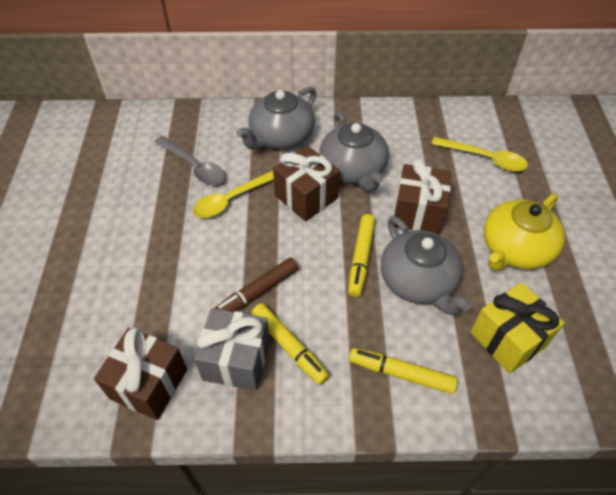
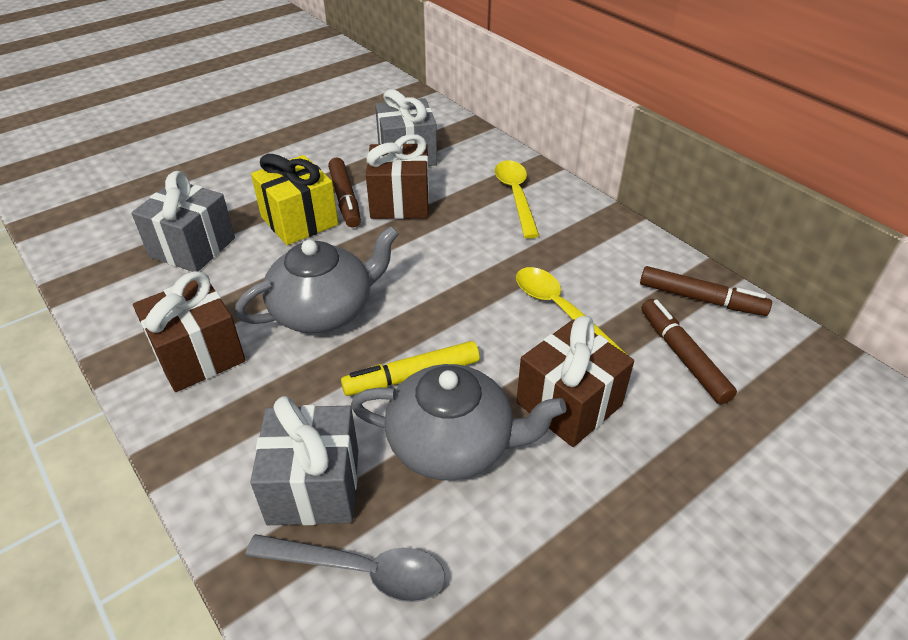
brown marker: 1 -> 3
grey gift: 1 -> 3
grey teapot: 3 -> 2
yellow marker: 3 -> 1
yellow teapot: 1 -> 0

